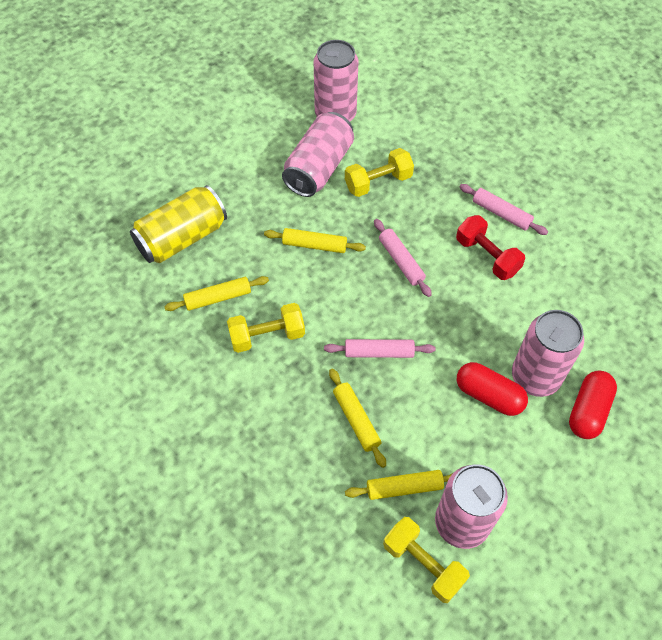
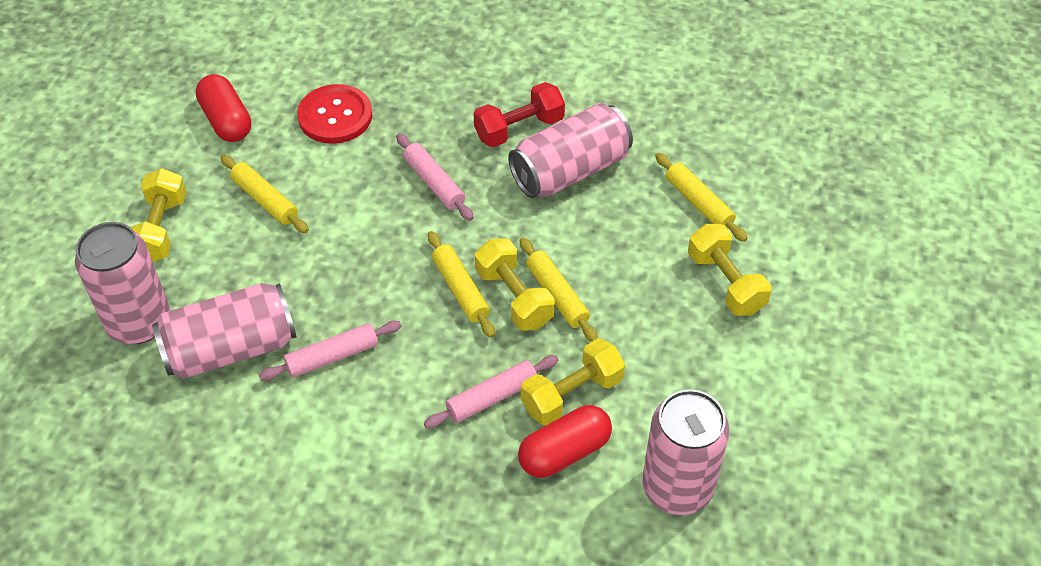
red button: 0 -> 1
yellow can: 1 -> 0
yellow dumbbell: 3 -> 4

